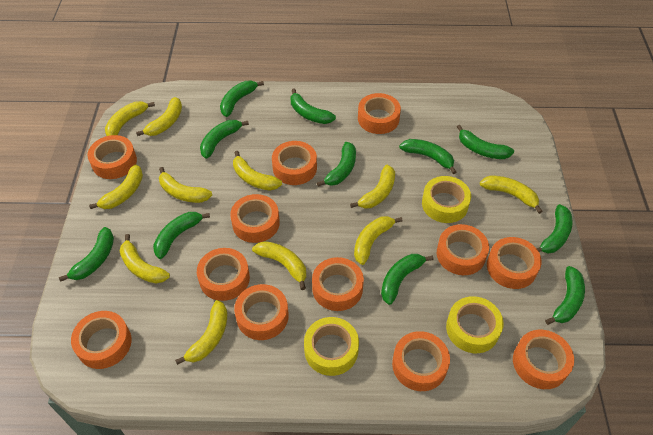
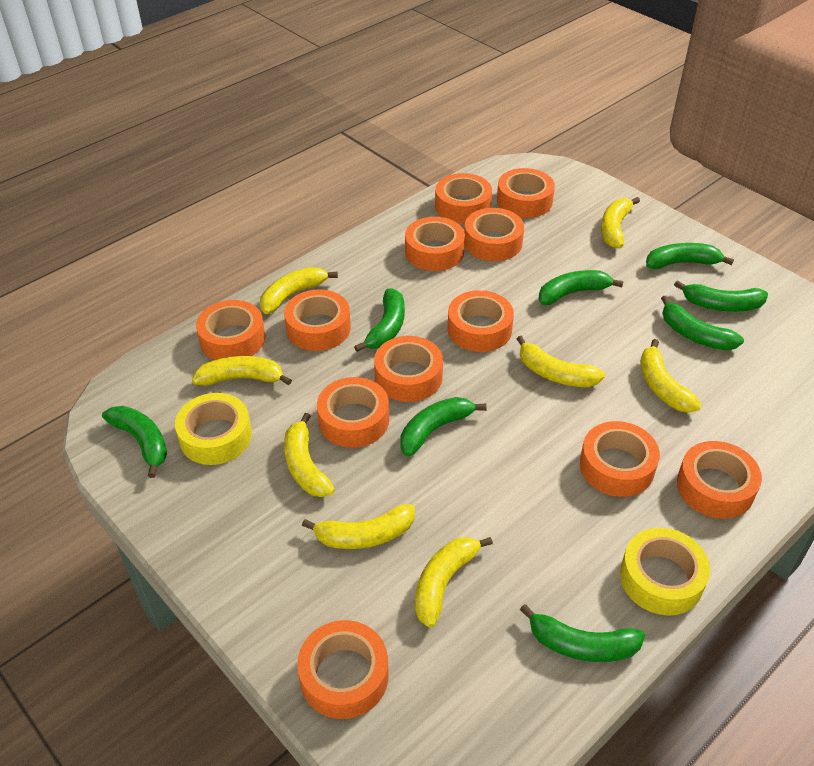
green banana: 11 -> 8
yellow banana: 11 -> 8
yellow tape: 3 -> 2

